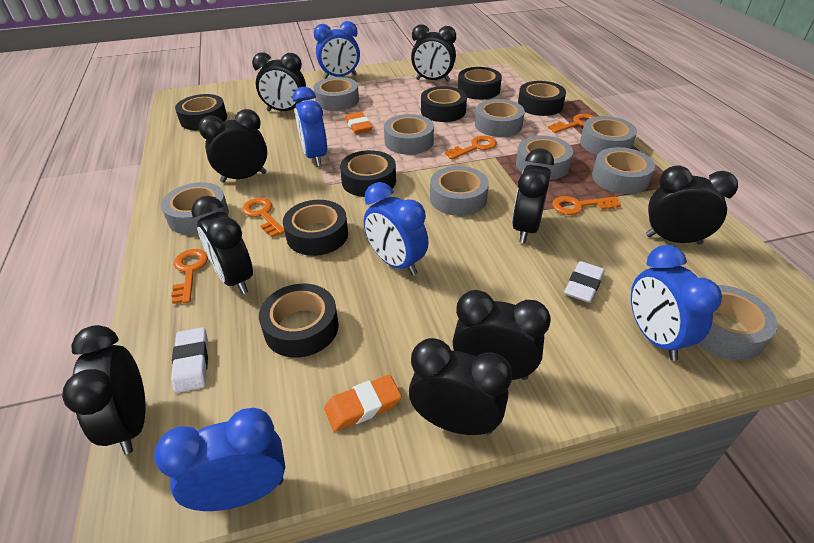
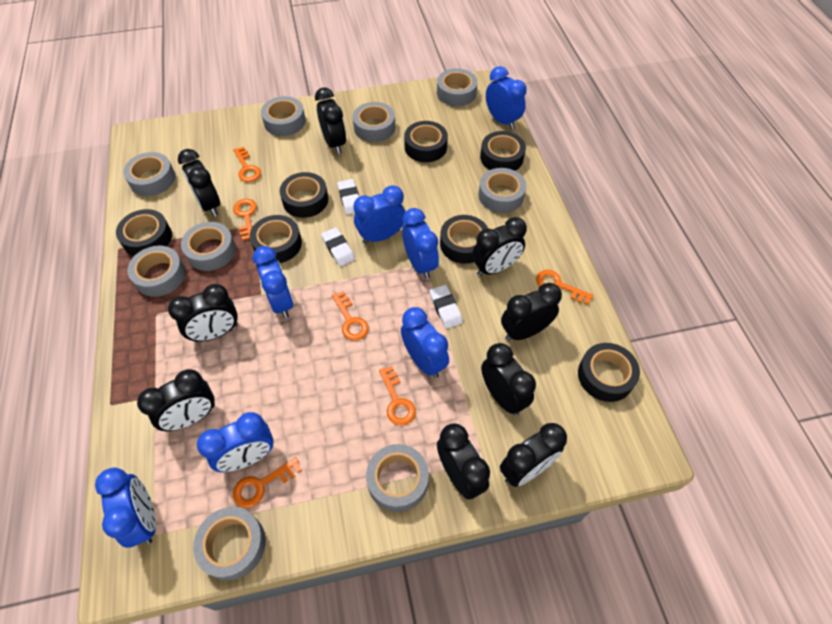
blue clock: 5 -> 7
orange eraser: 2 -> 0
orange key: 5 -> 6
white eraser: 2 -> 3

